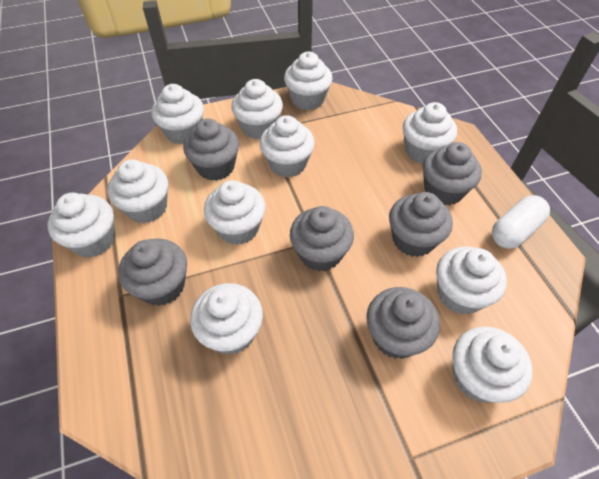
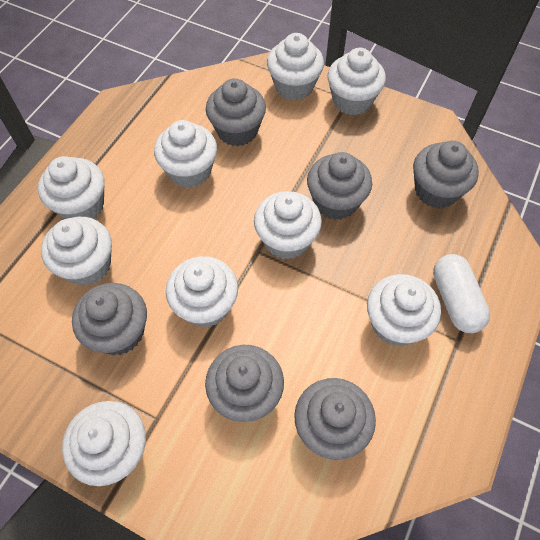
white cupcake: 11 -> 9

